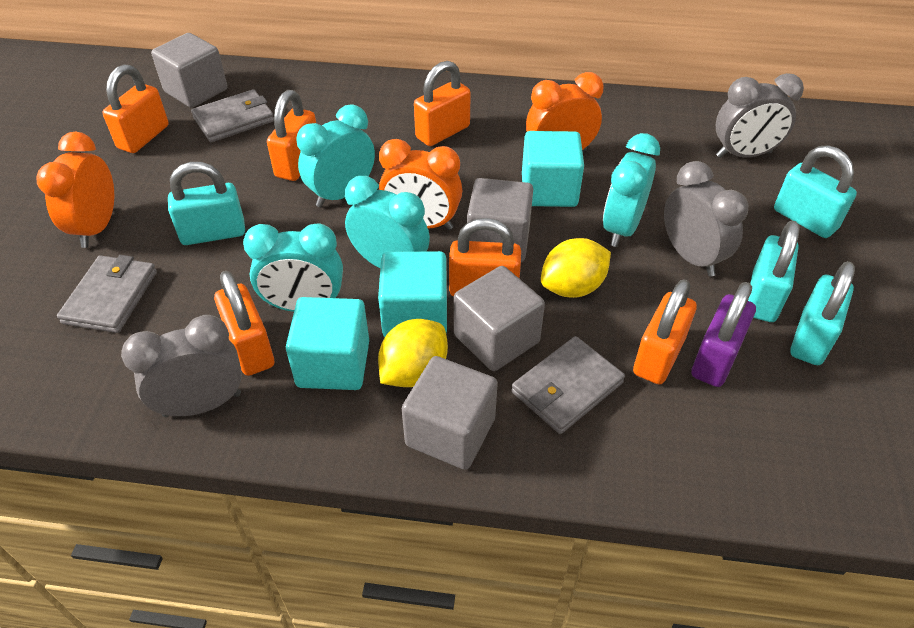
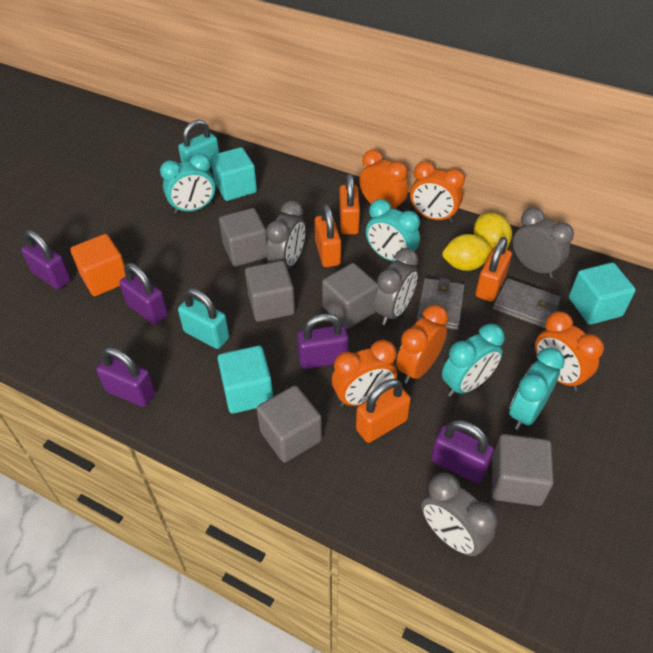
grey clock: 3 -> 4
grey cube: 4 -> 5
grey wallet: 3 -> 2
orange clock: 3 -> 5
orange cube: 0 -> 1
orange padlock: 6 -> 4
purple padlock: 1 -> 5
turquoise padlock: 4 -> 2

